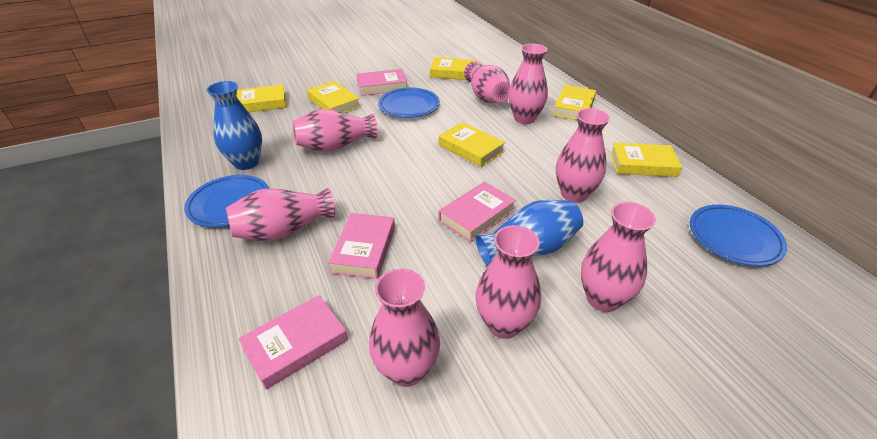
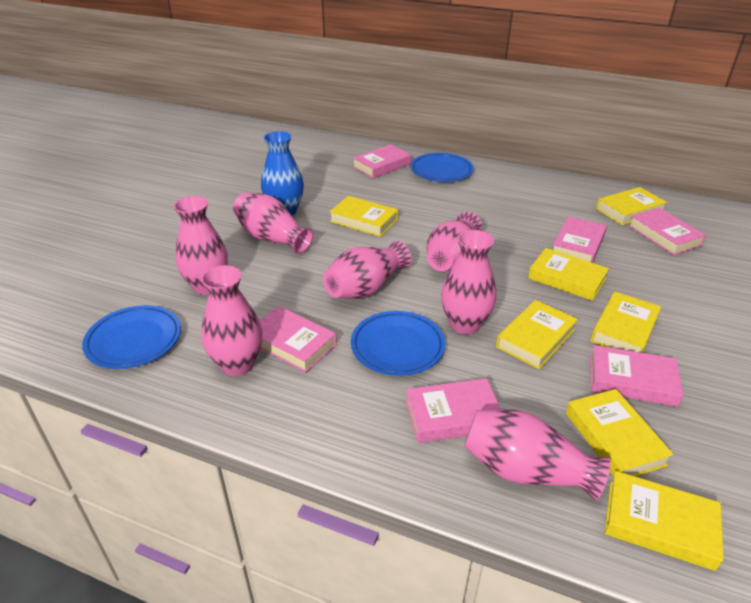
blue vase: 2 -> 1
pink book: 4 -> 6
pink vase: 8 -> 7
yellow book: 6 -> 7

